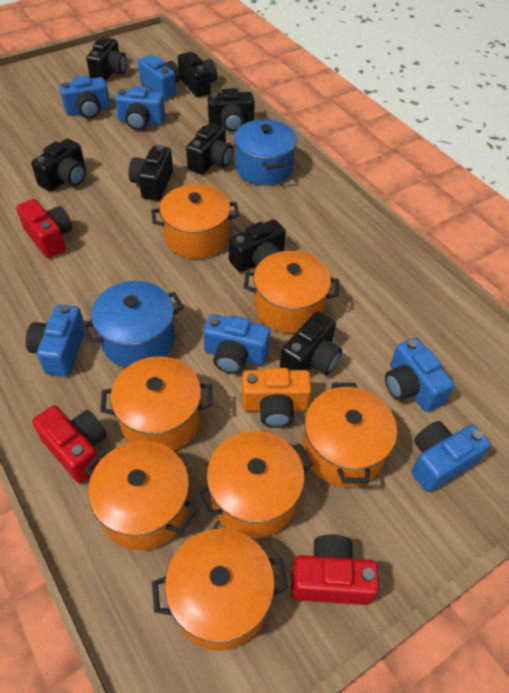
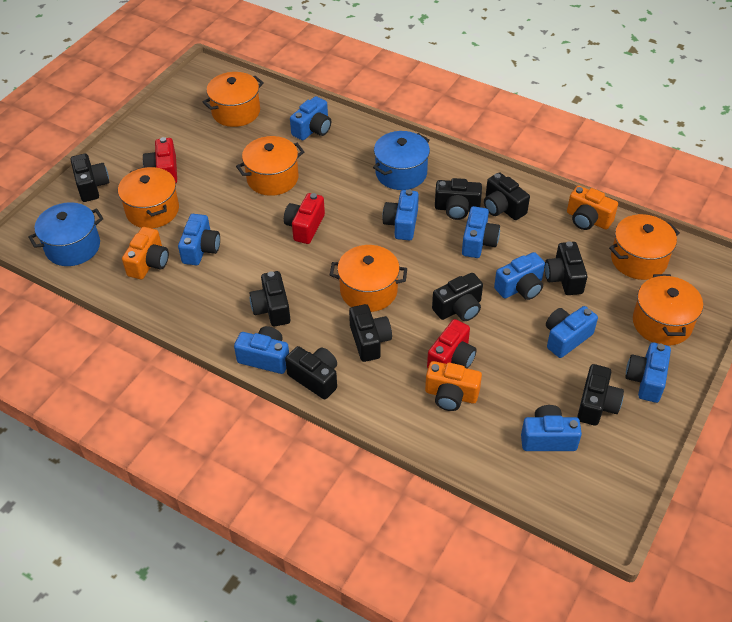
black camera: 8 -> 9
blue camera: 7 -> 9
orange camera: 1 -> 3
orange pot: 7 -> 6

